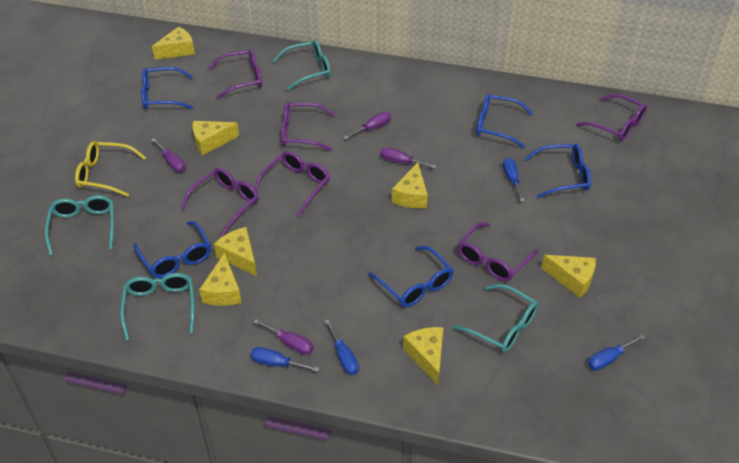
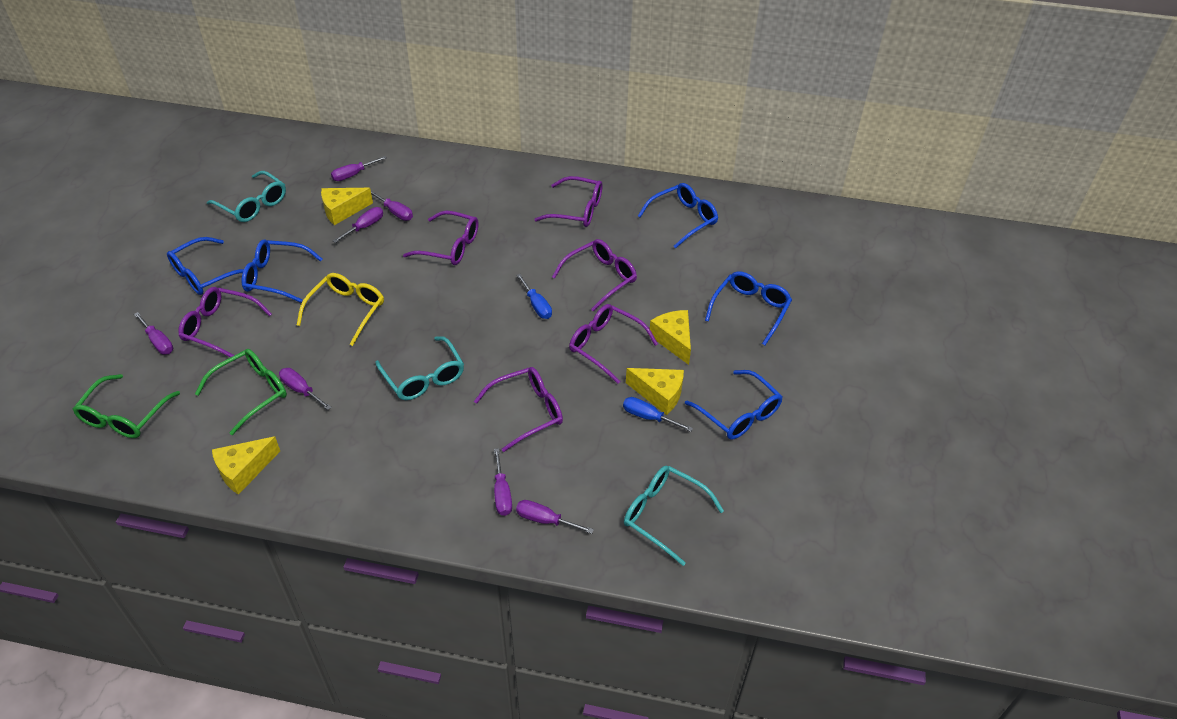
blue screwdriver: 4 -> 2
green glasses: 0 -> 2
purple screwdriver: 4 -> 7
turquoise glasses: 4 -> 3
yellow cheese: 7 -> 4

